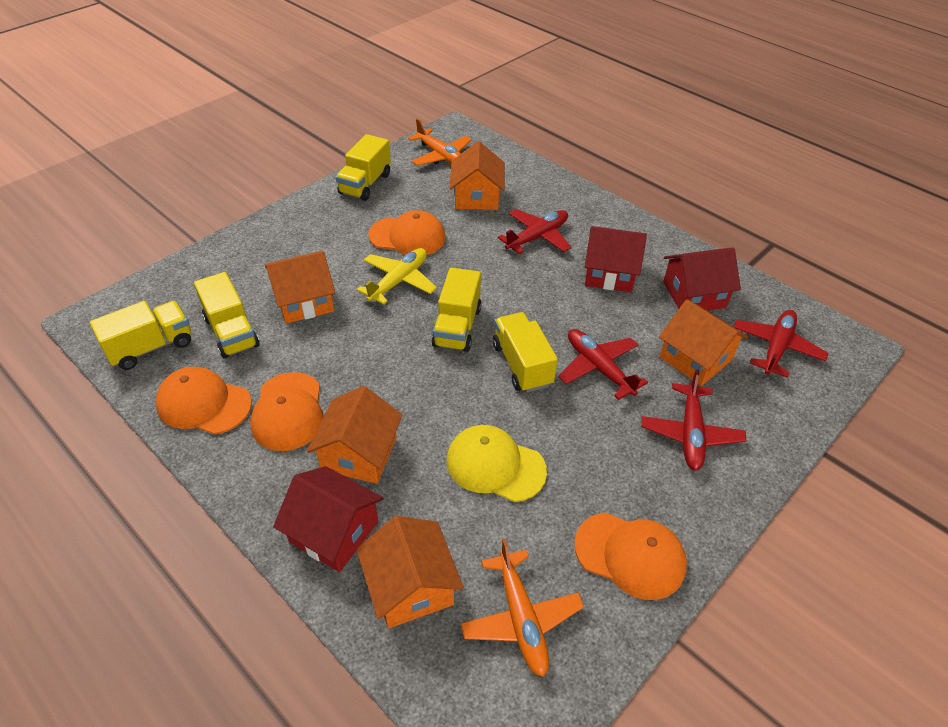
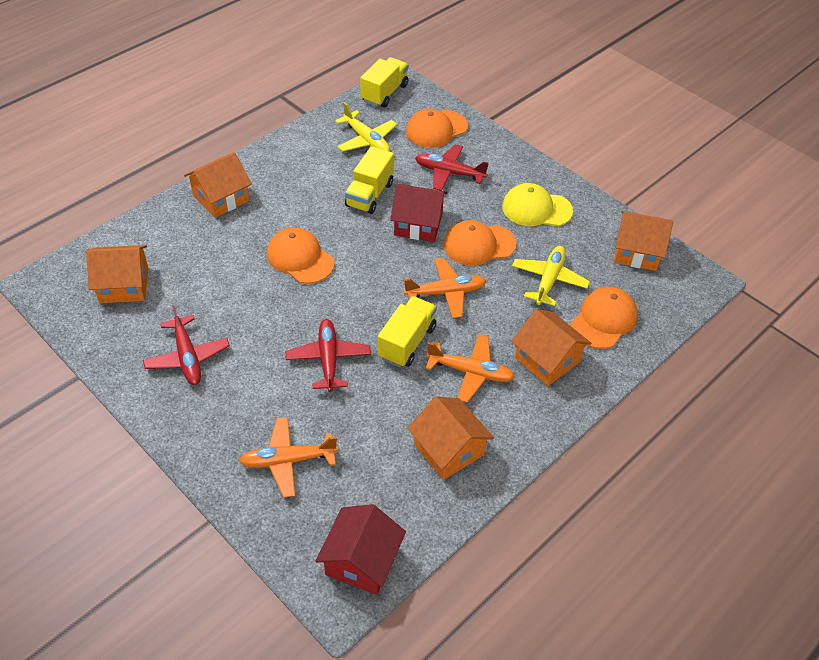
orange plane: 2 -> 3
red house: 3 -> 2
red plane: 4 -> 3
yellow plane: 1 -> 2
yellow truck: 5 -> 3

